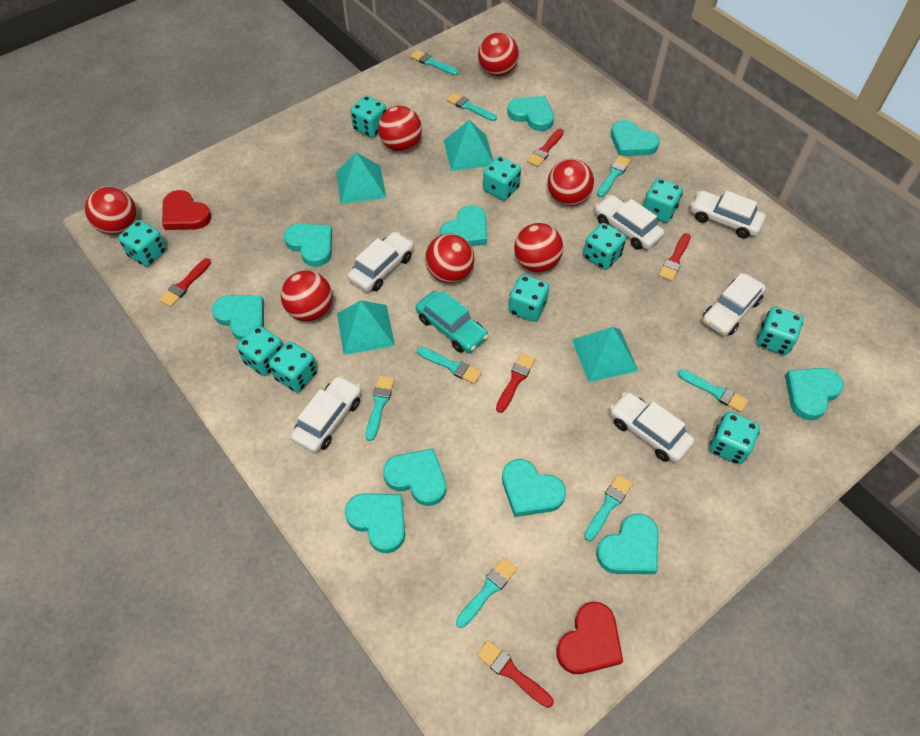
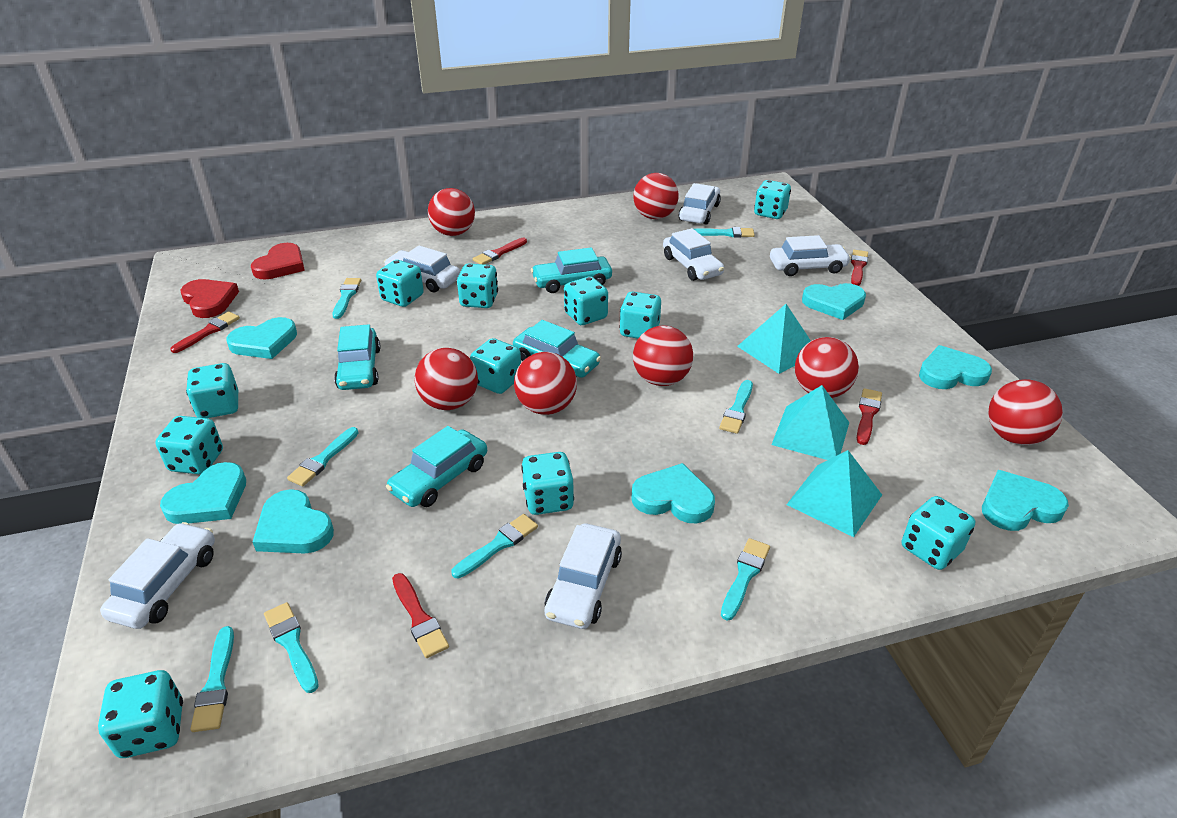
turquoise car: 1 -> 4
turquoise dice: 10 -> 11
turquoise heart: 10 -> 7
turquoise pyramid: 4 -> 3

